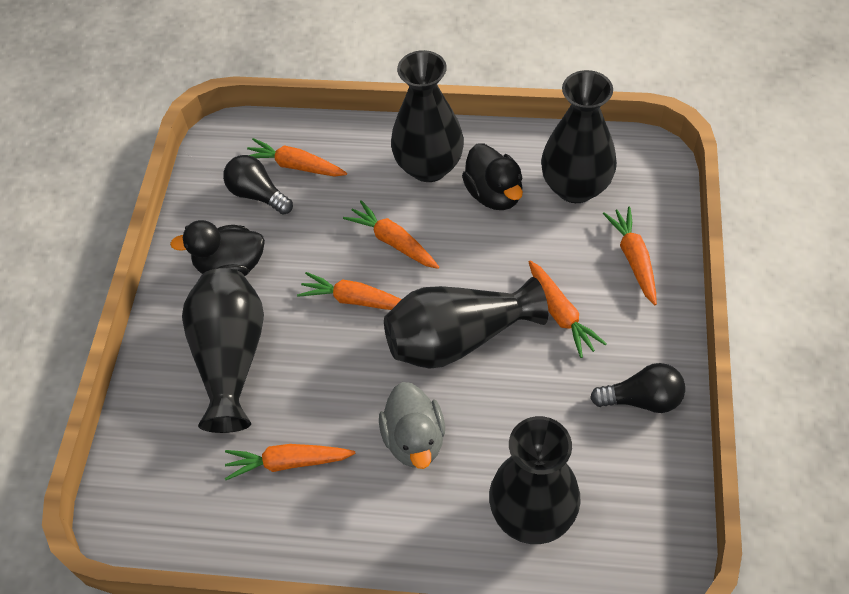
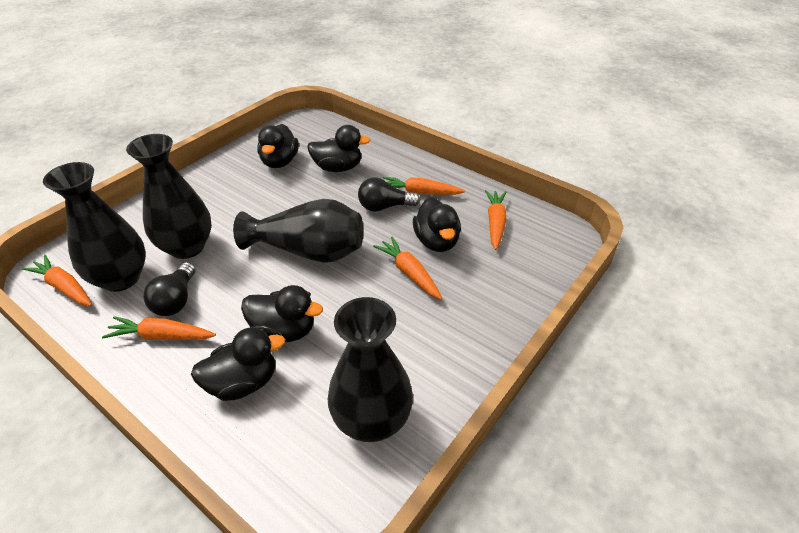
black duck: 2 -> 5
black vase: 5 -> 4
grey duck: 1 -> 0
orange carrot: 6 -> 5

